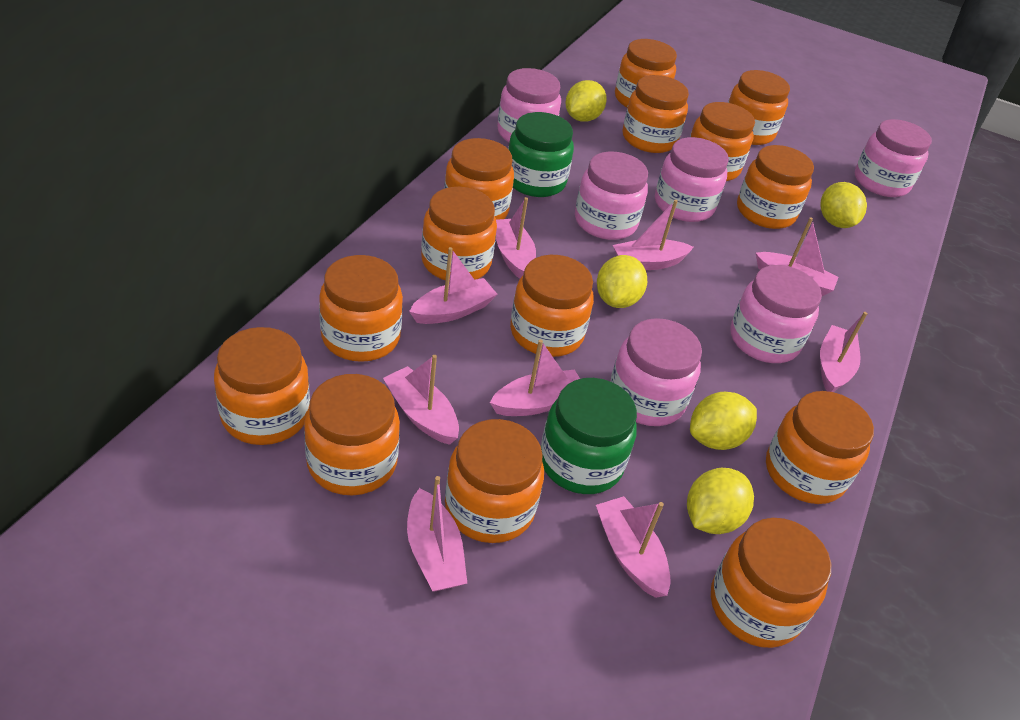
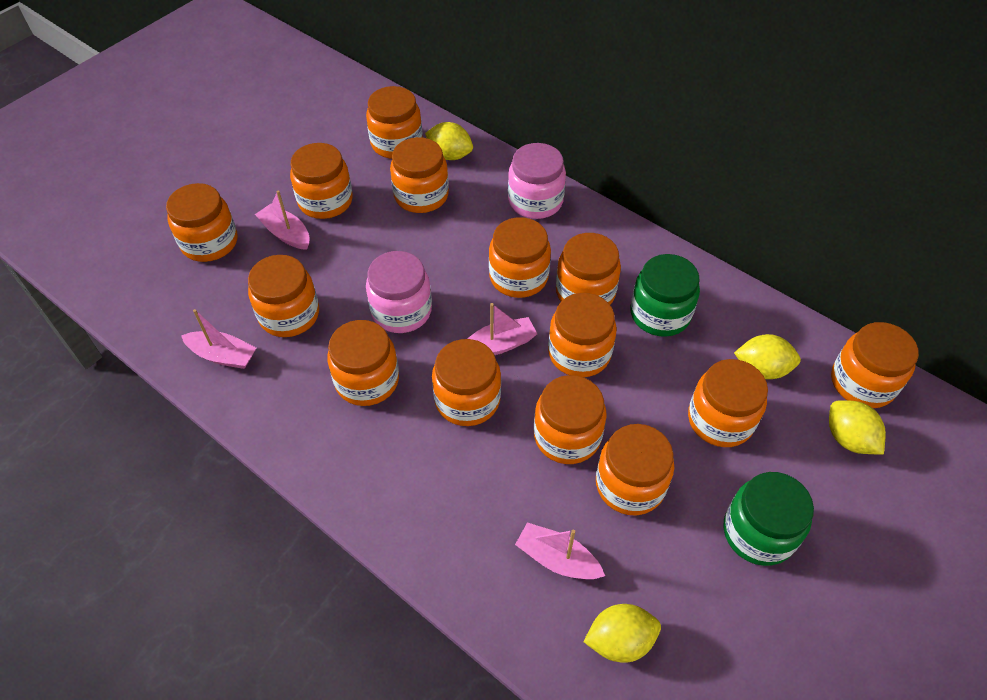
pink boat: 9 -> 4
pink jar: 6 -> 2
yellow lemon: 5 -> 4

